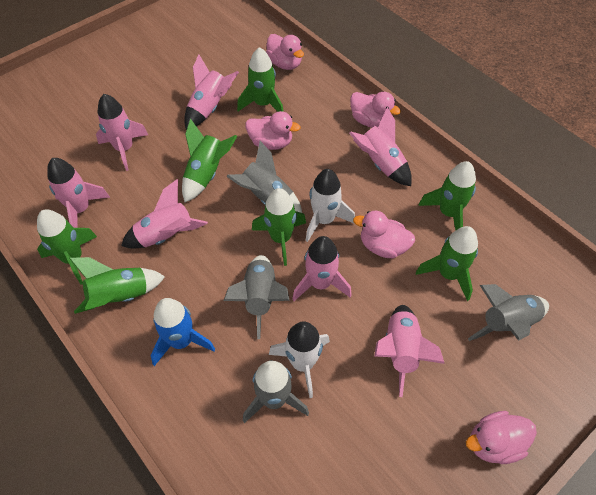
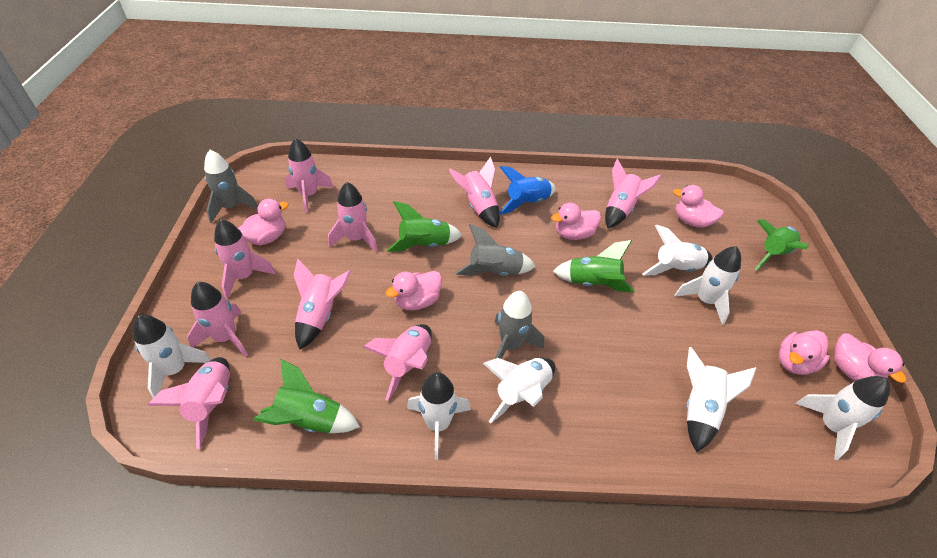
green rocket: 7 -> 4
grey rocket: 4 -> 3
pink duck: 5 -> 6
pink rocket: 7 -> 9
white rocket: 2 -> 7

